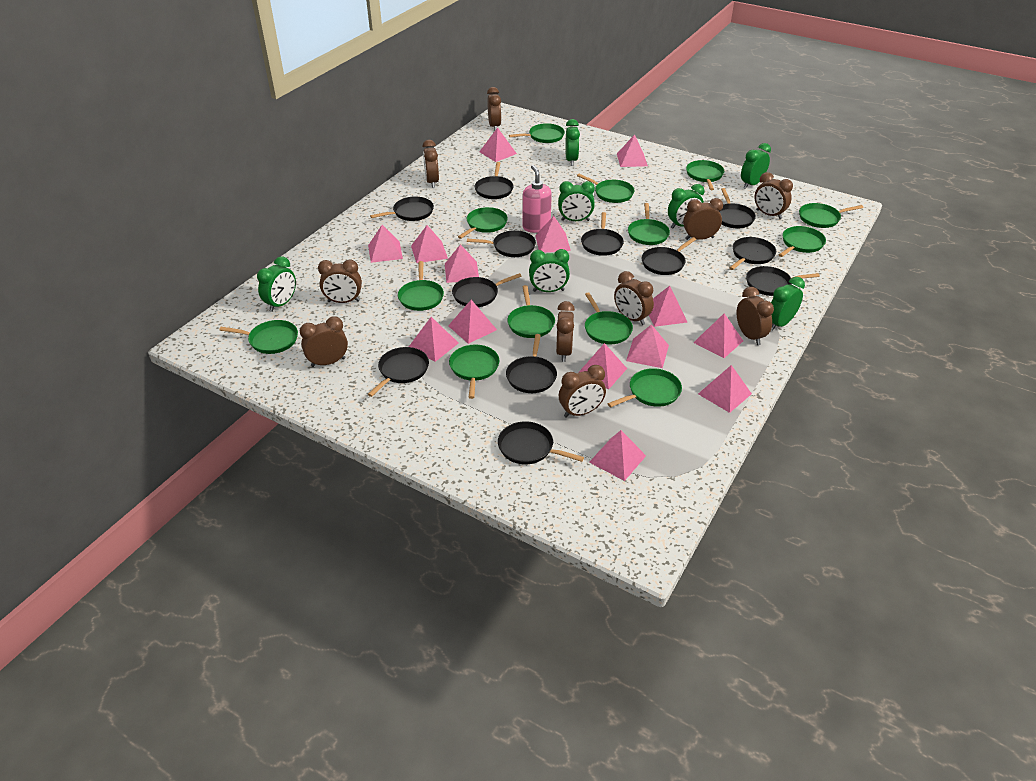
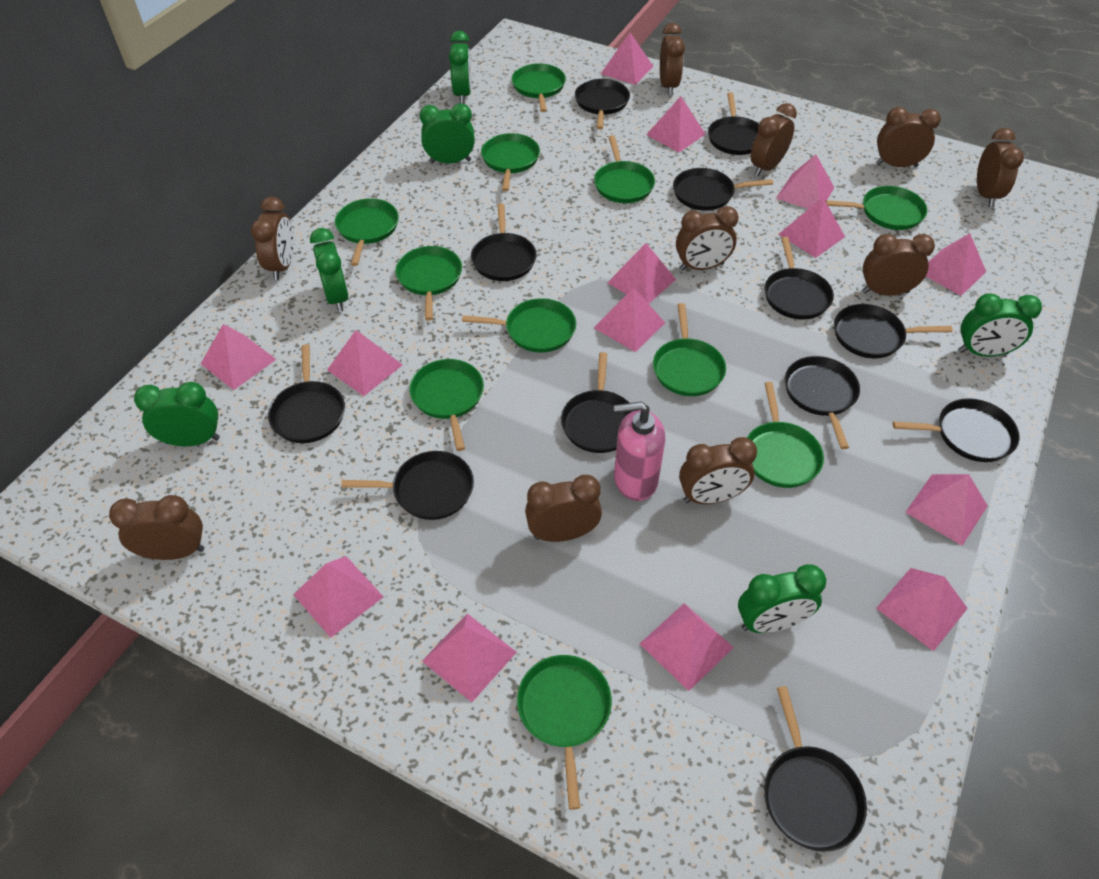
green clock: 7 -> 6
green pan: 13 -> 11

